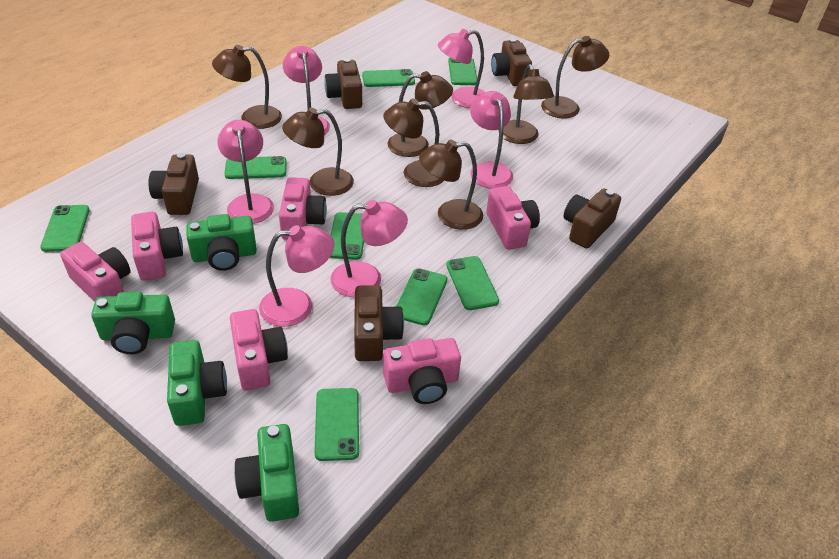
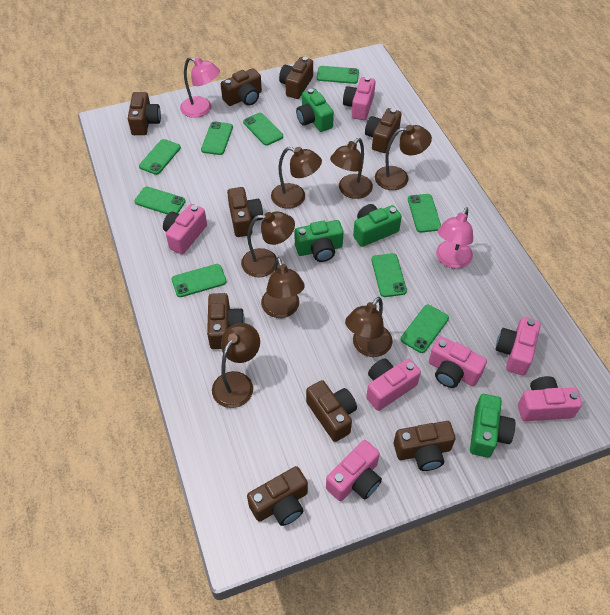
brown camera: 5 -> 9
green phone: 8 -> 9
pink camera: 6 -> 7
pink lamp: 6 -> 2

